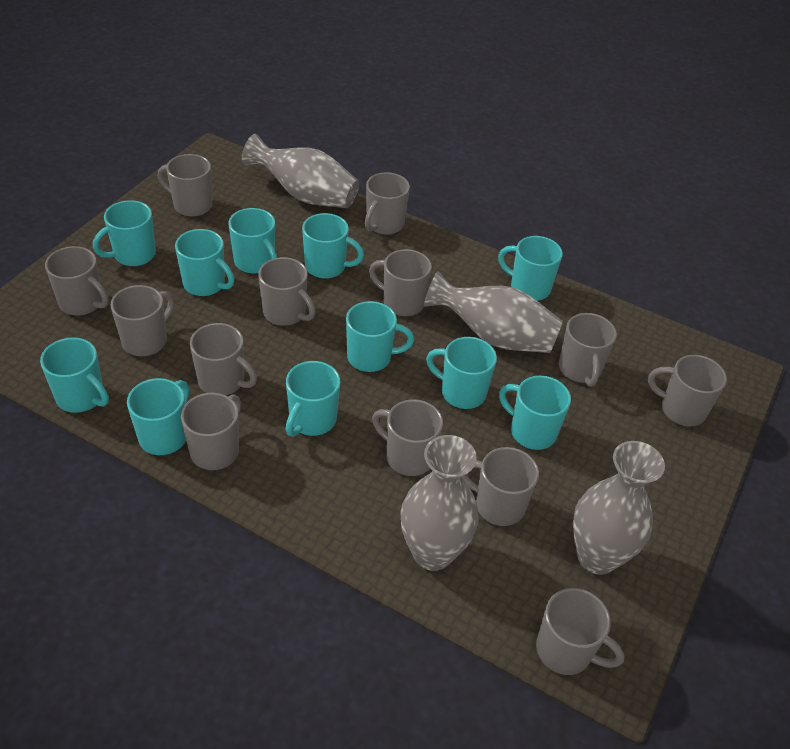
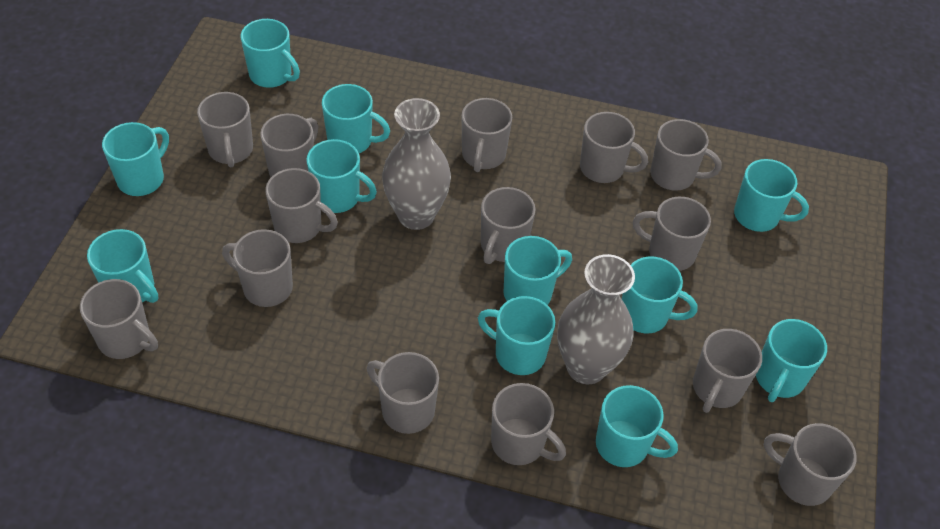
grey mug: 13 -> 14
grey vase: 4 -> 2

